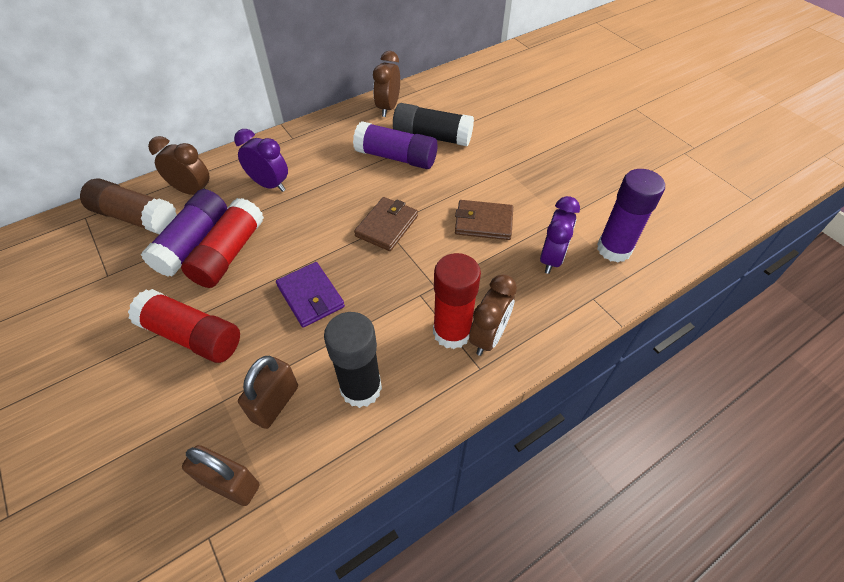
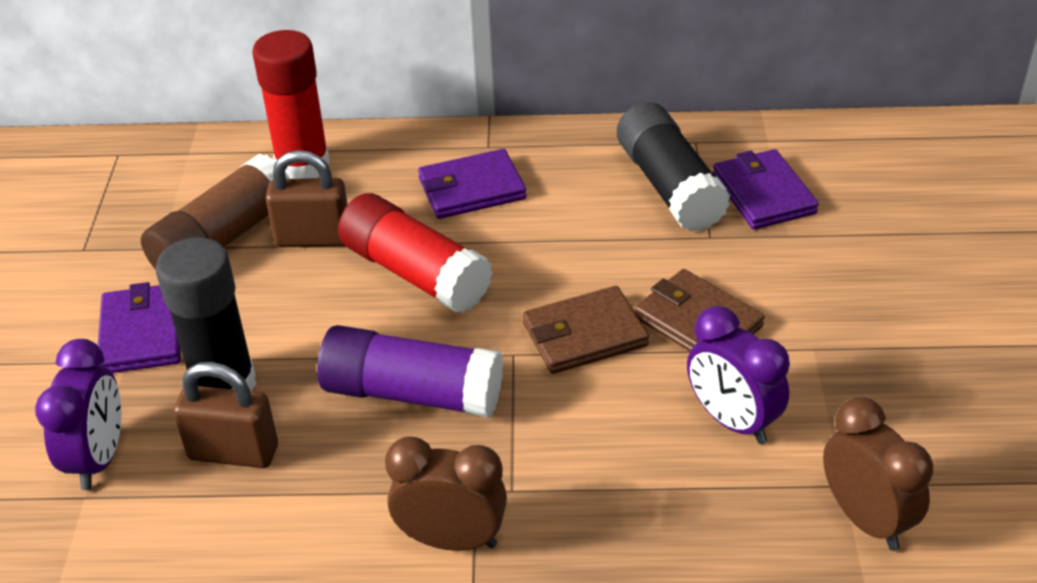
brown clock: 3 -> 2
purple glue stick: 3 -> 1
purple wallet: 1 -> 3
red glue stick: 3 -> 2

